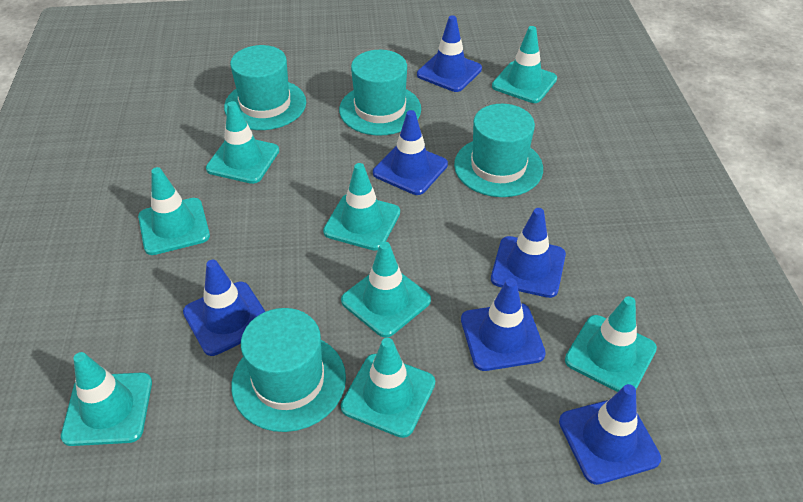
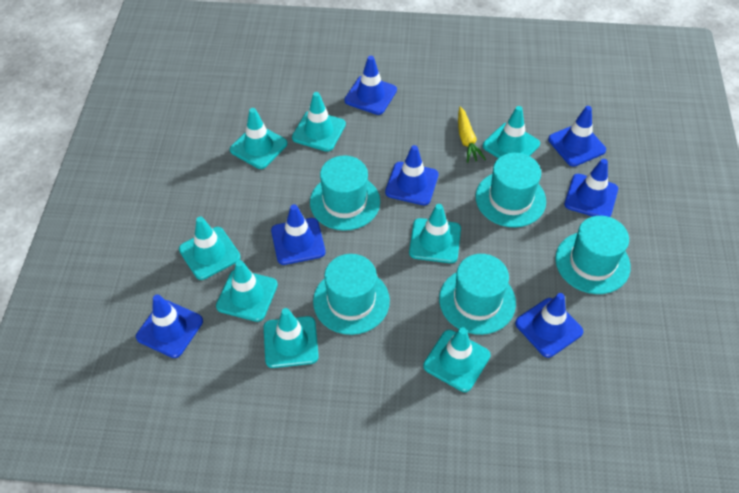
blue traffic cone: 6 -> 7
turquoise hat: 4 -> 5
yellow carrot: 0 -> 1

